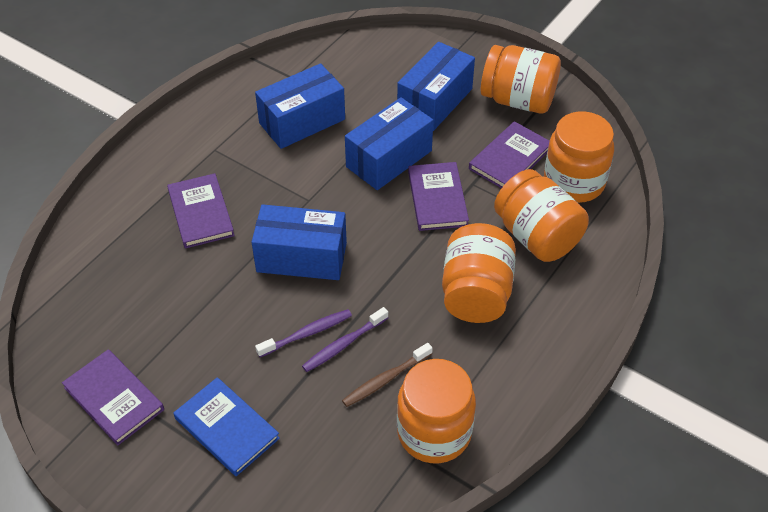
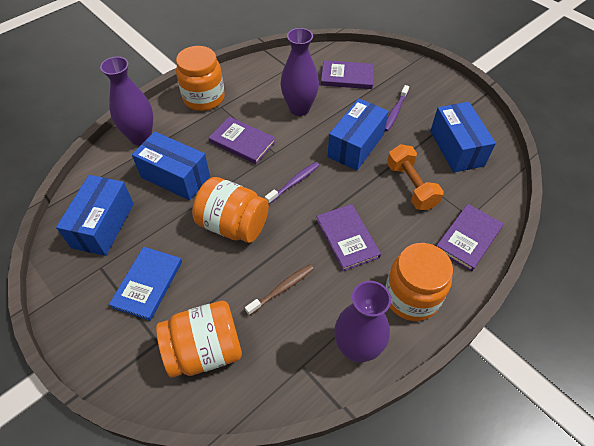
orange dumbbell: 0 -> 1
orange jar: 5 -> 4
purple vase: 0 -> 3

